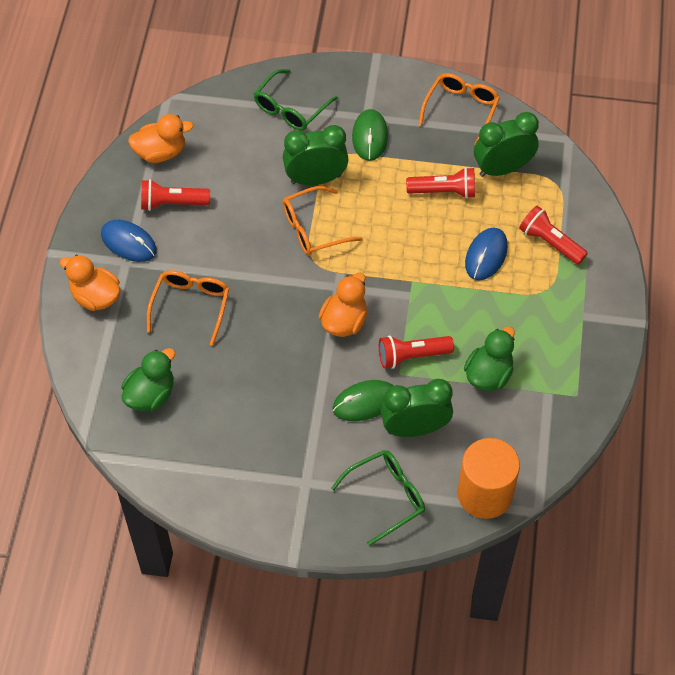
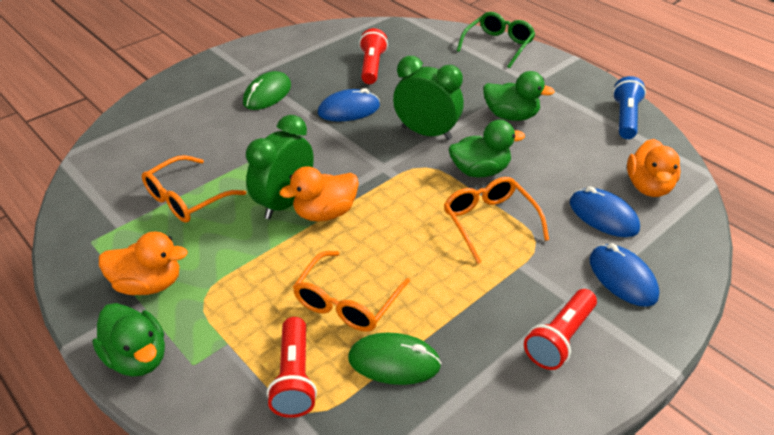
blue flashlight: 0 -> 1
blue mouse: 2 -> 3
green clock: 3 -> 2
green duck: 2 -> 3
green glasses: 2 -> 1
orange cylinder: 1 -> 0
red flashlight: 4 -> 3

